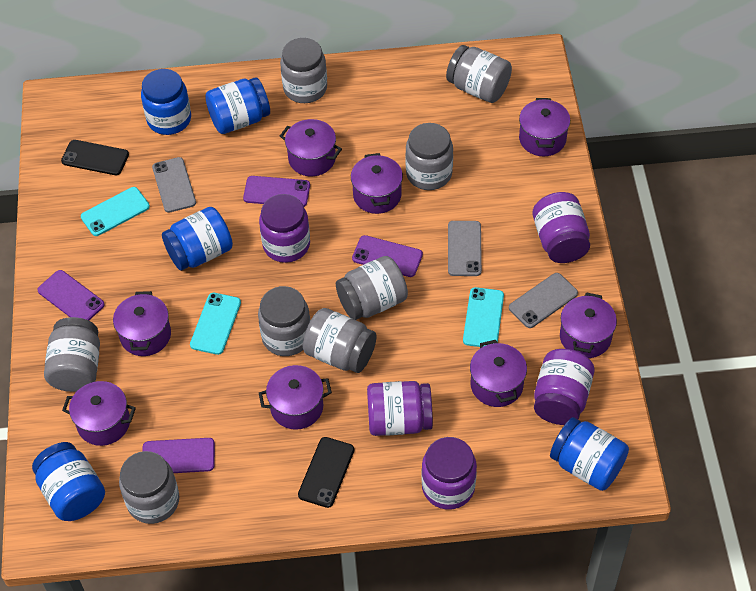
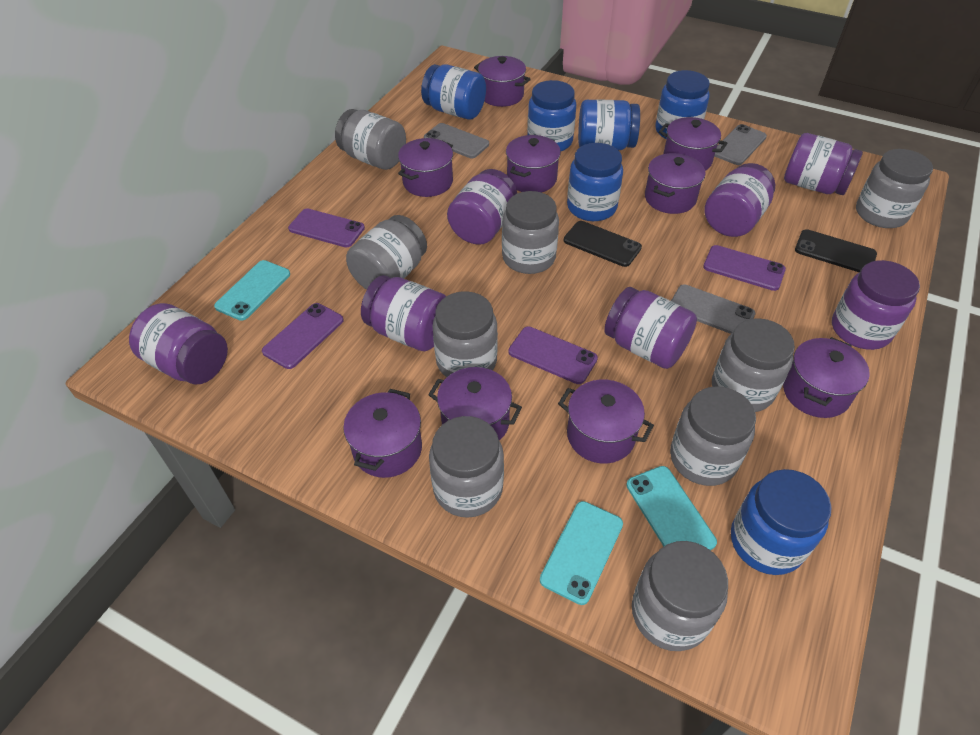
blue jar: 5 -> 6
grey jar: 8 -> 9
purple jar: 5 -> 7
purple pot: 8 -> 9

